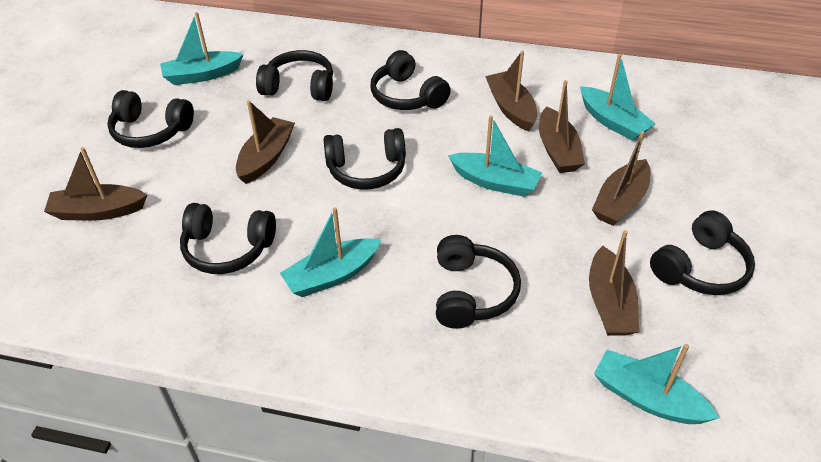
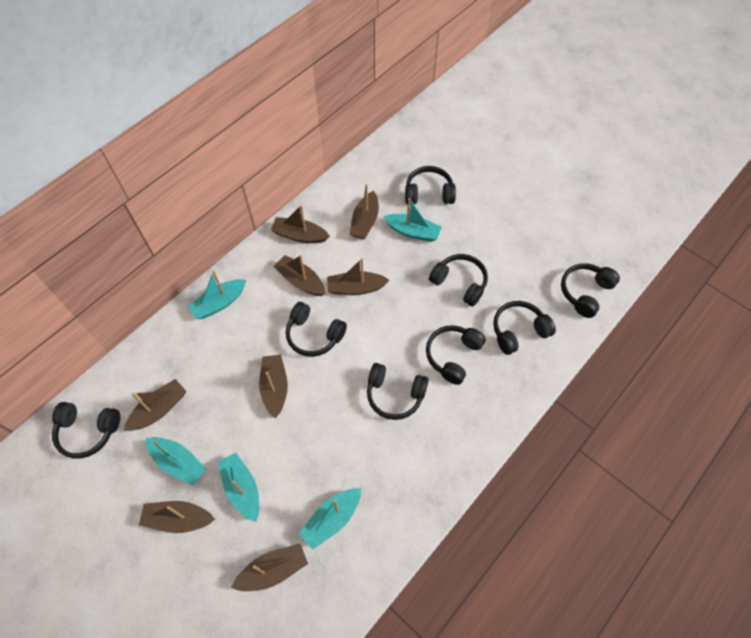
black headphones: 7 -> 8
brown boat: 6 -> 8

